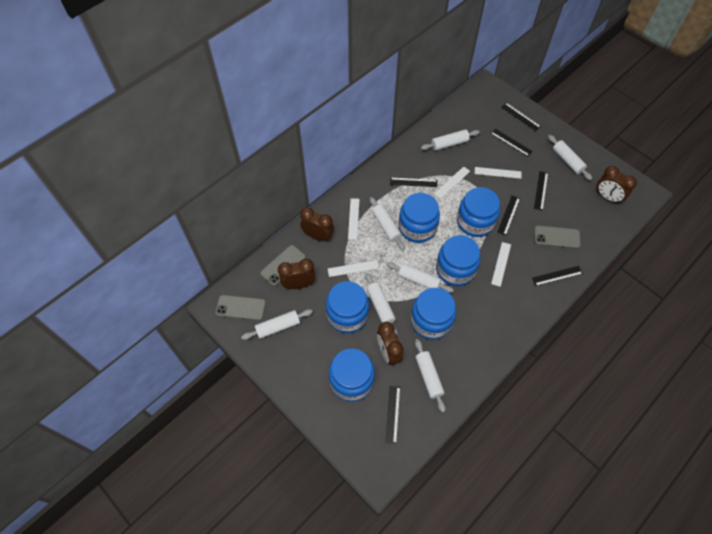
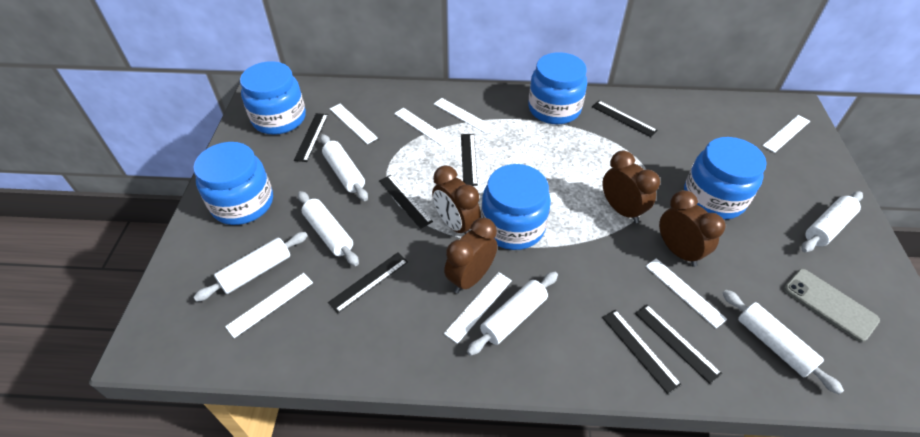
blue jar: 6 -> 5
grey phone: 3 -> 1
white rolling pin: 7 -> 6
white ruler: 5 -> 7

